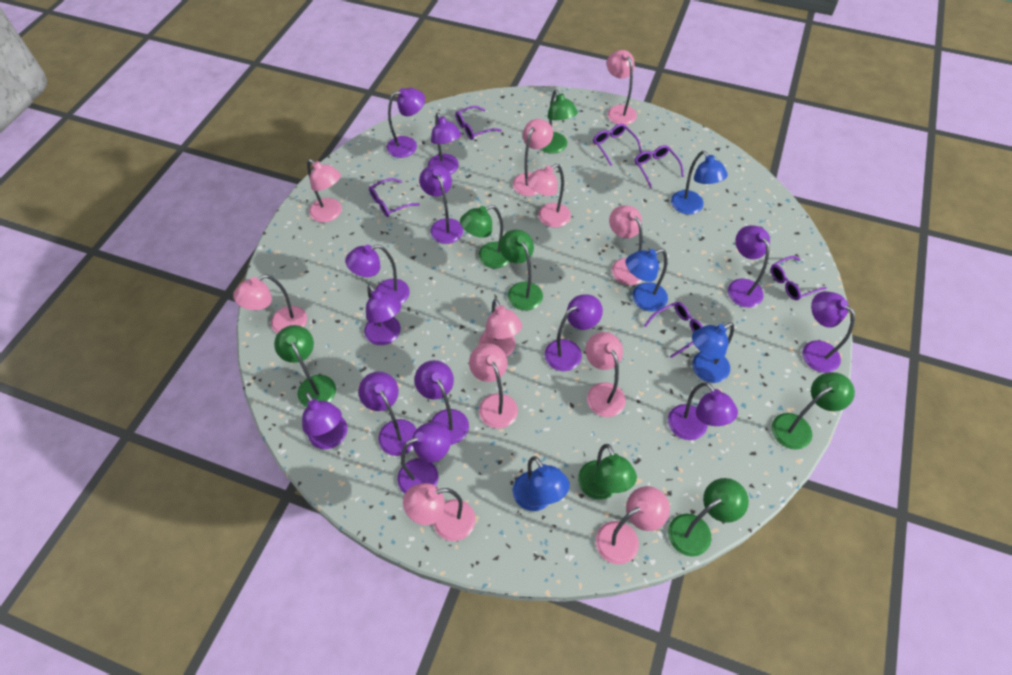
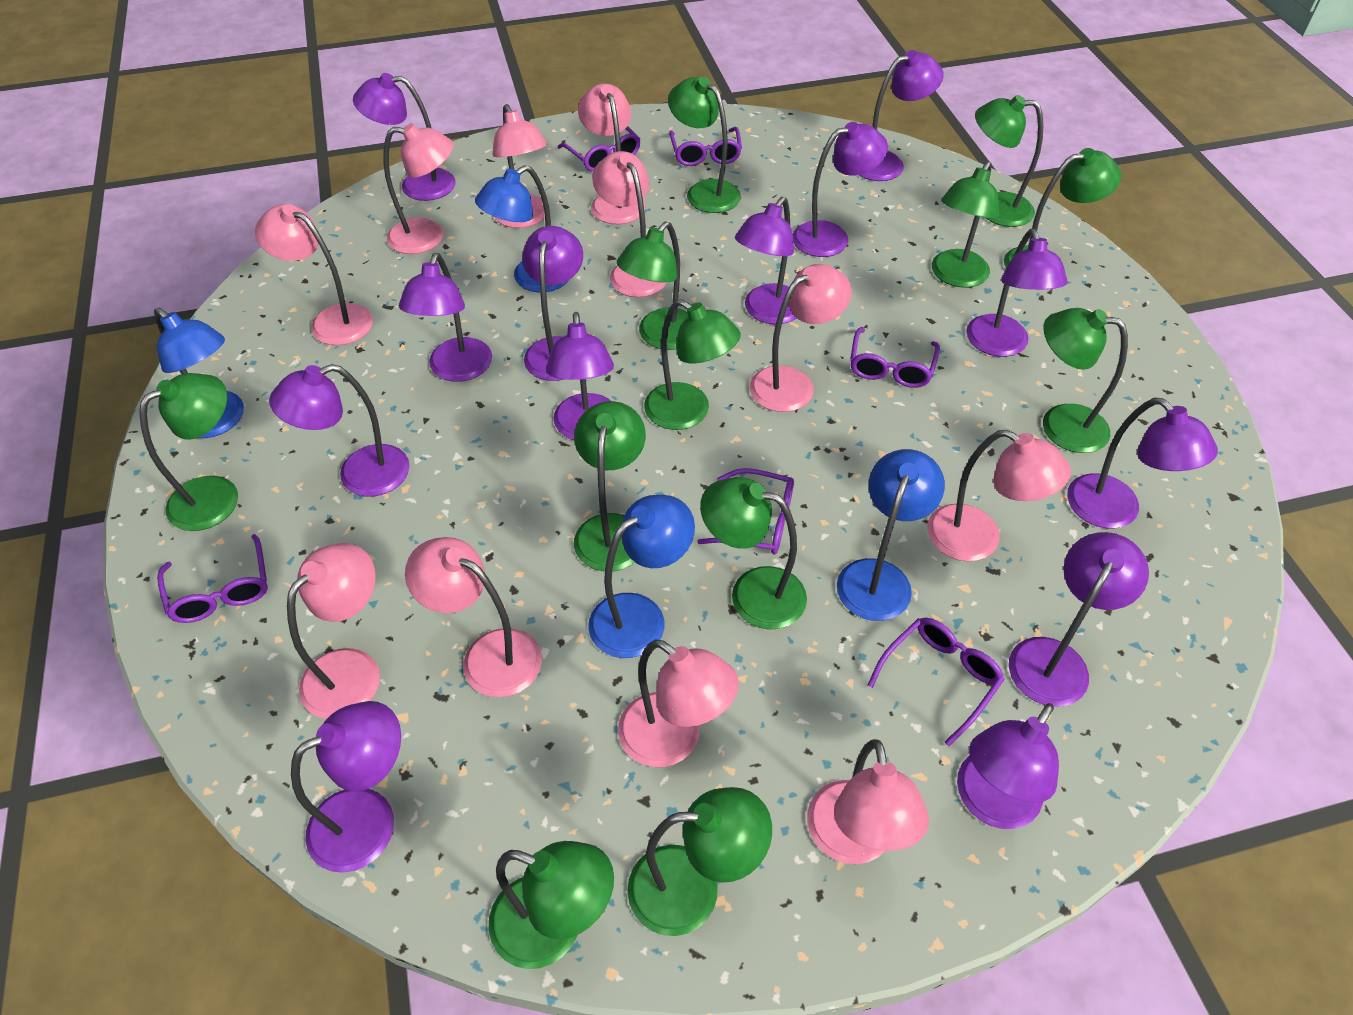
green lamp: 7 -> 12

